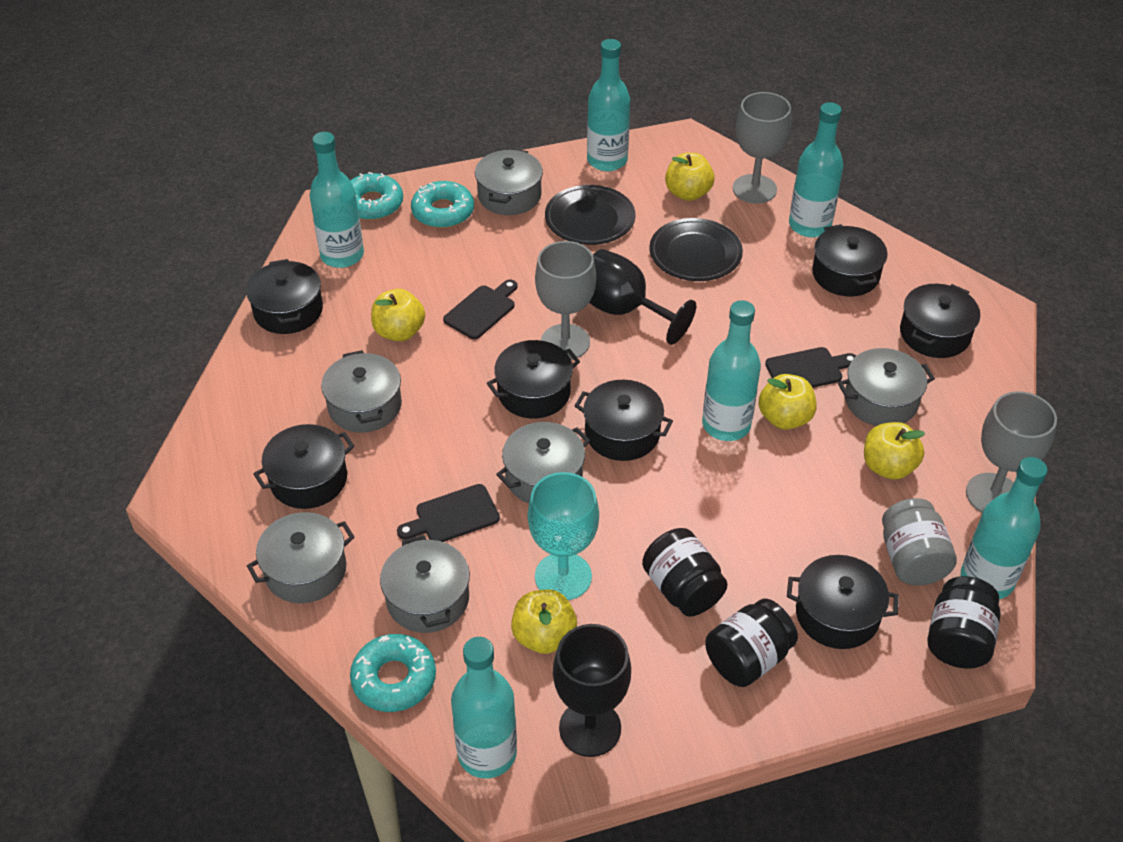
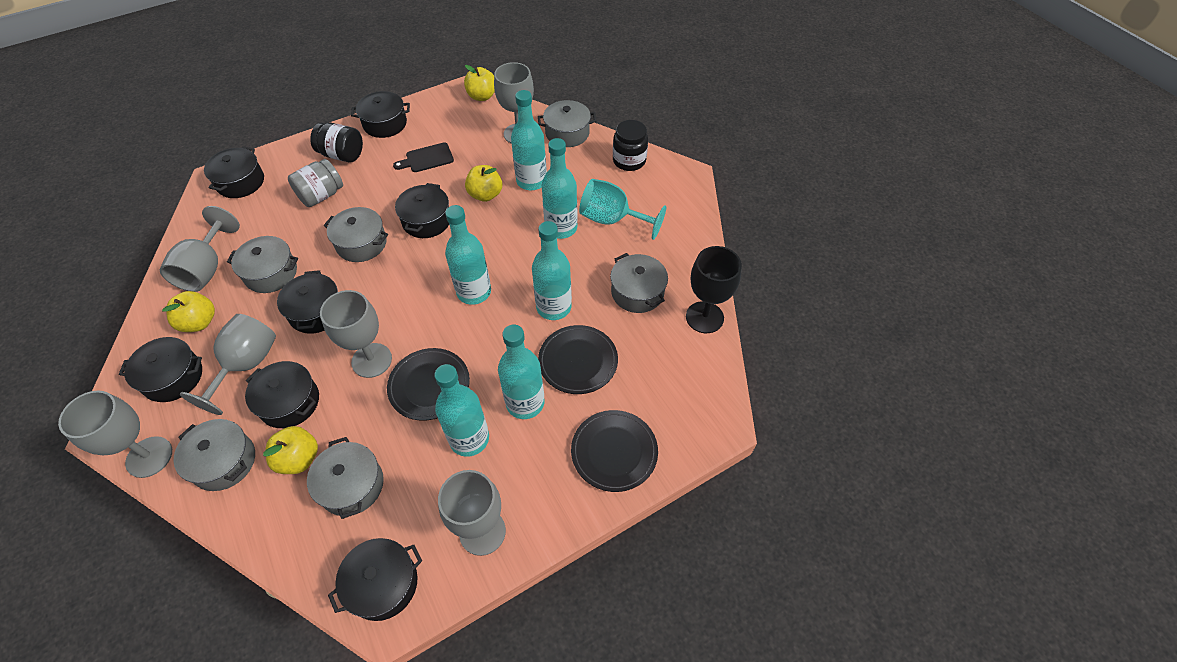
black cutting board: 3 -> 1
black goblet: 2 -> 1
black jar: 3 -> 2
black plate: 2 -> 3
grey goblet: 3 -> 6
turquoise donut: 3 -> 0
yellow apple: 5 -> 4

